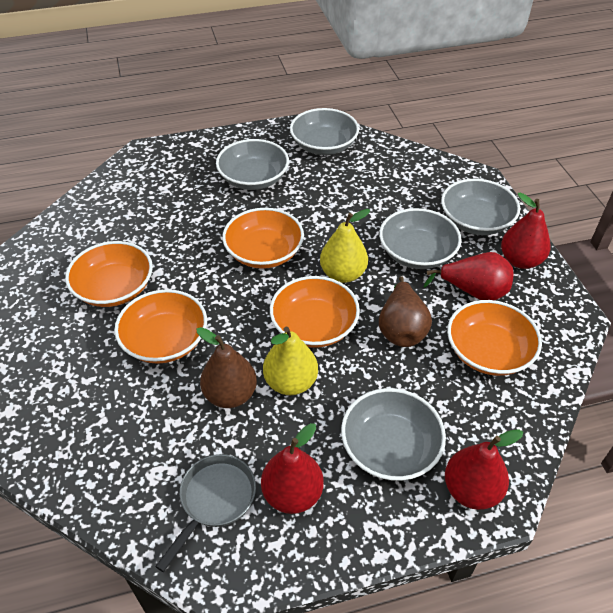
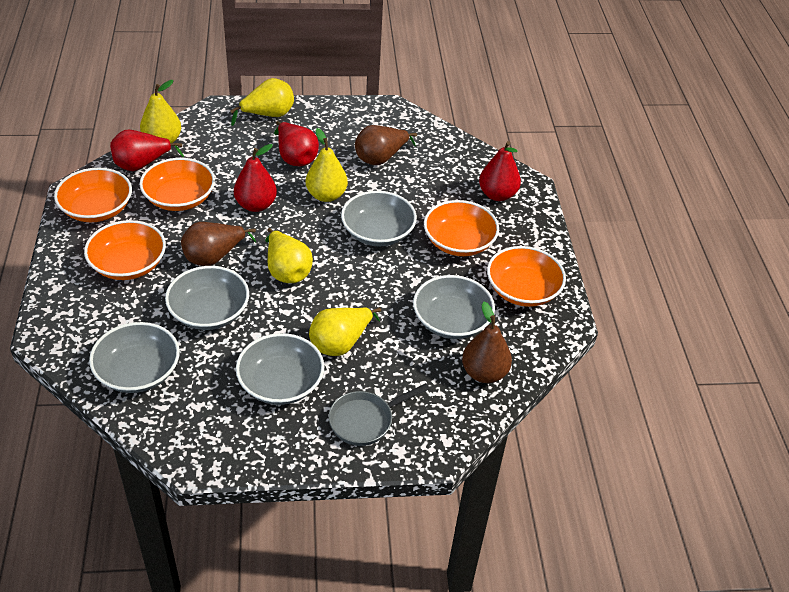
brown pear: 2 -> 3
yellow pear: 2 -> 5

